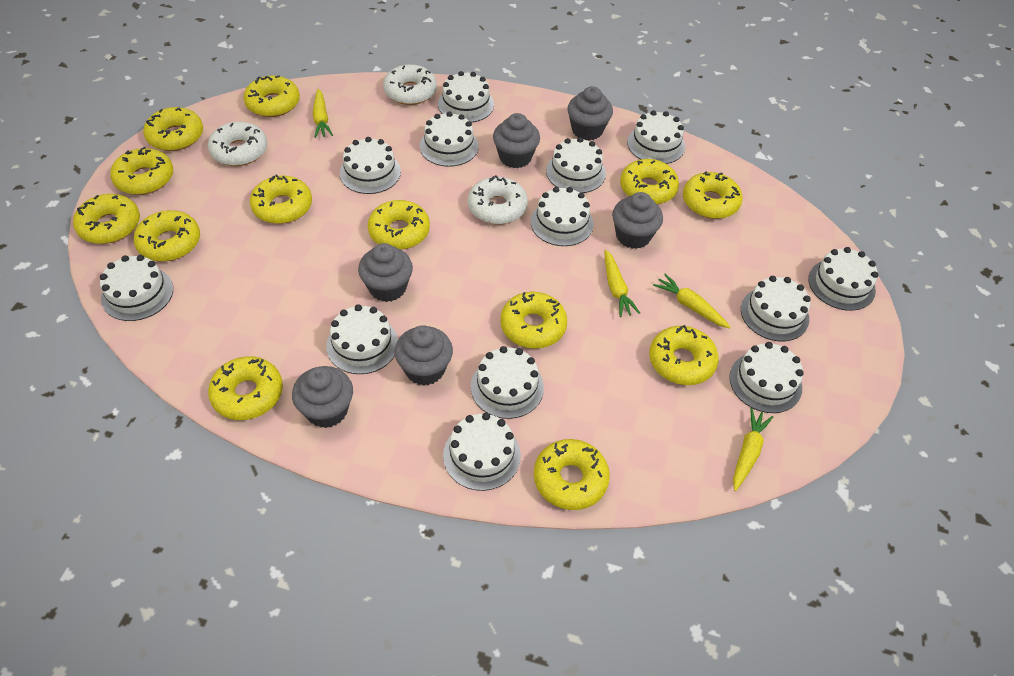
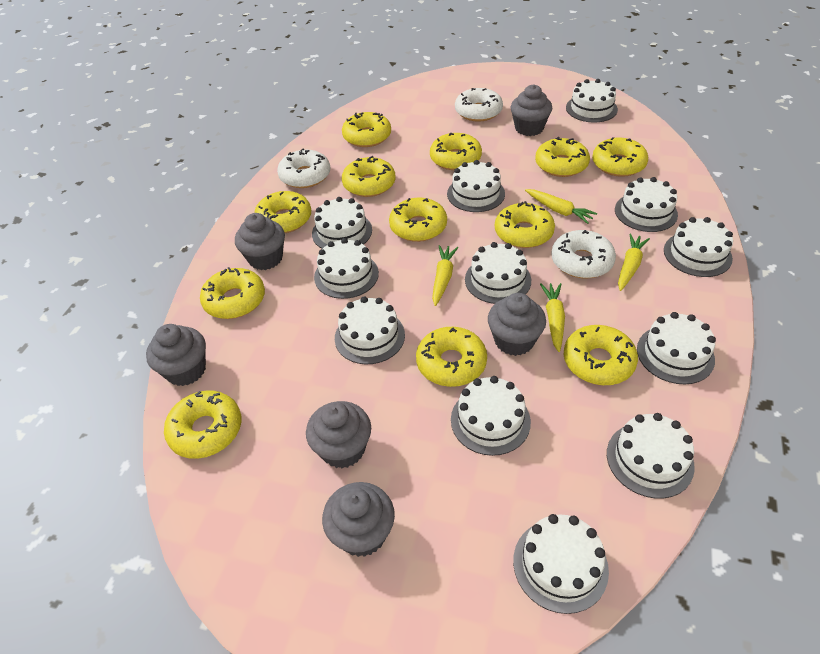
white cake: 13 -> 12
yellow donut: 13 -> 12

